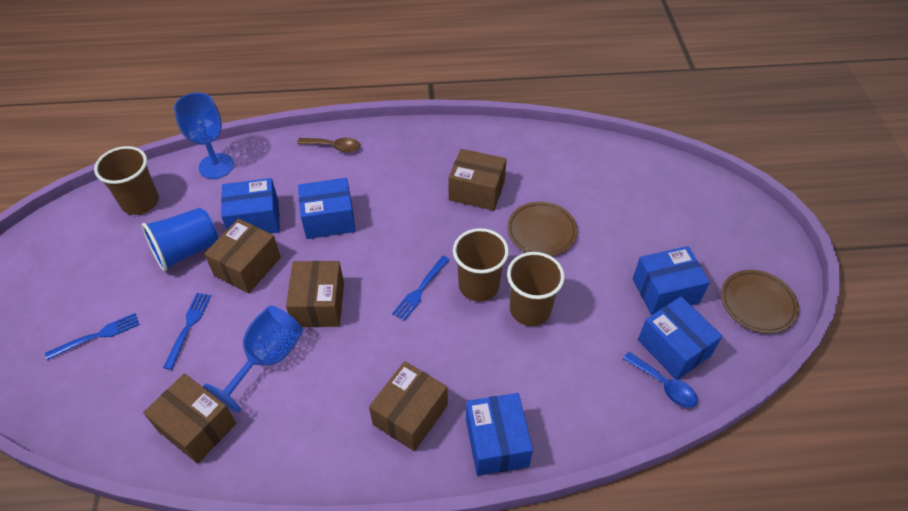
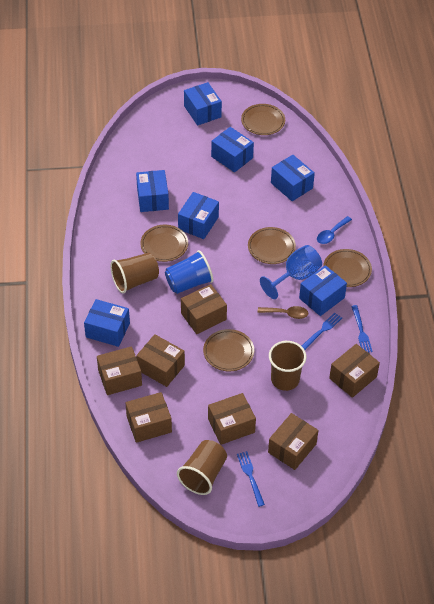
blue box: 5 -> 7
blue goblet: 2 -> 1
brown box: 5 -> 7
brown plate: 2 -> 5

